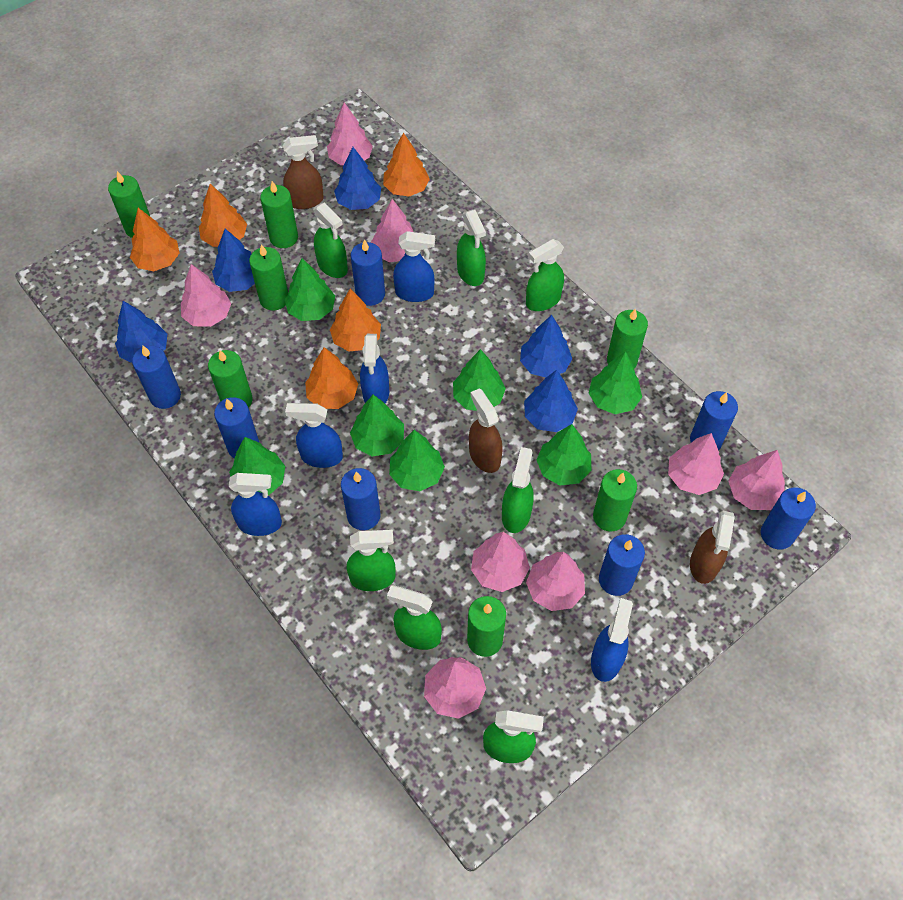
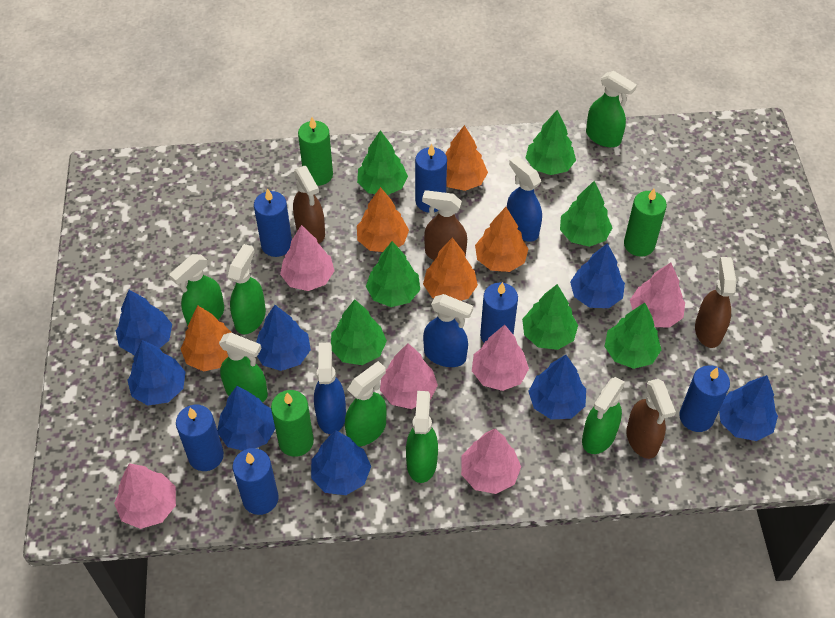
blue candle: 7 -> 6
blue spray bottle: 5 -> 3
blue tree: 5 -> 8
brown spray bottle: 3 -> 4
green candle: 7 -> 3
pink tree: 8 -> 6

